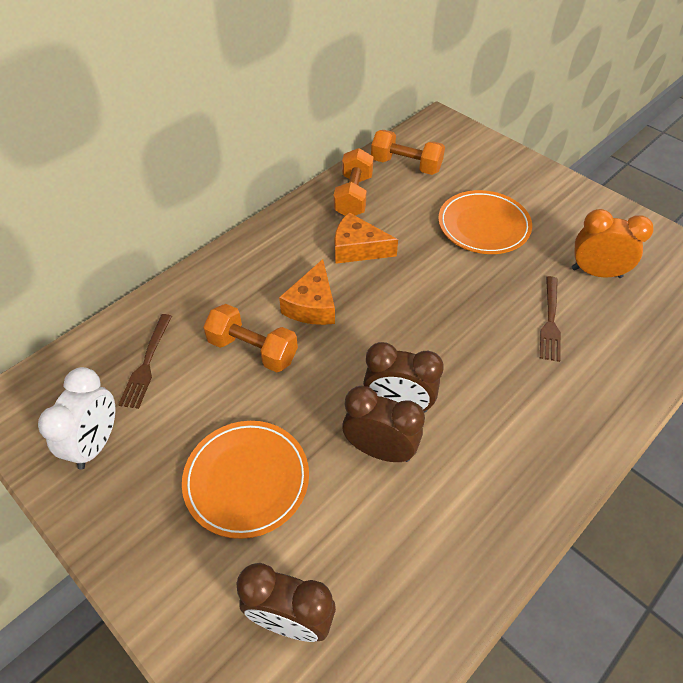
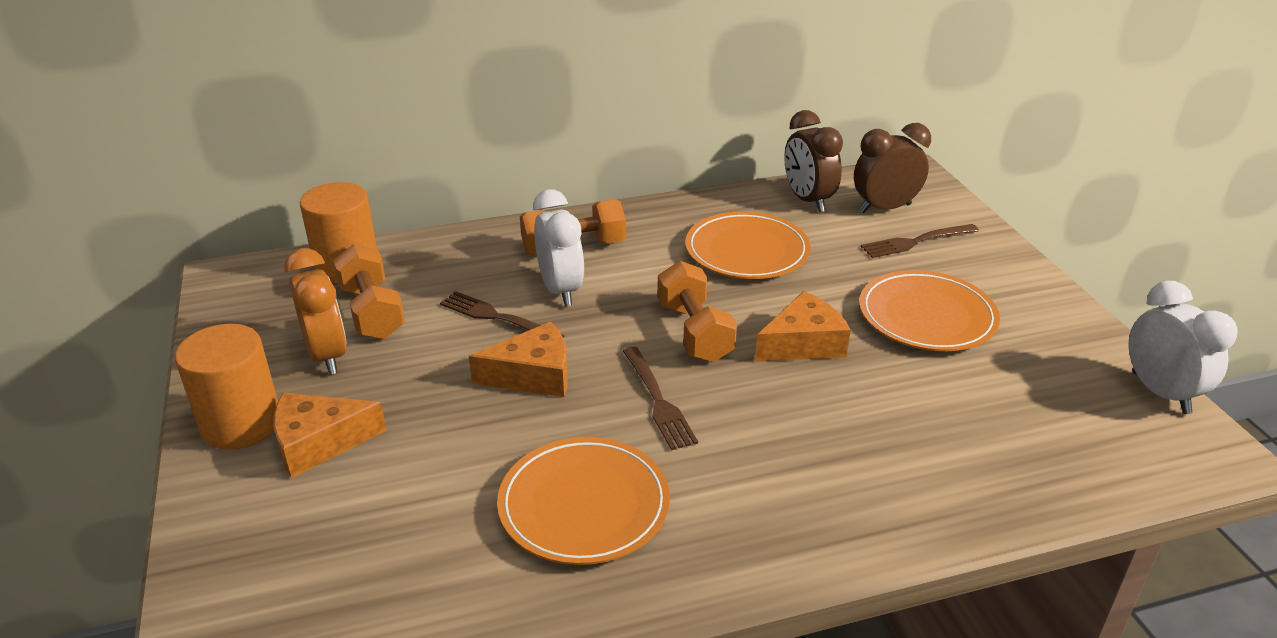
brown clock: 3 -> 2
brown fork: 2 -> 3
orange cheese: 2 -> 3
orange cylinder: 0 -> 2
orange plate: 2 -> 3
white clock: 1 -> 2

